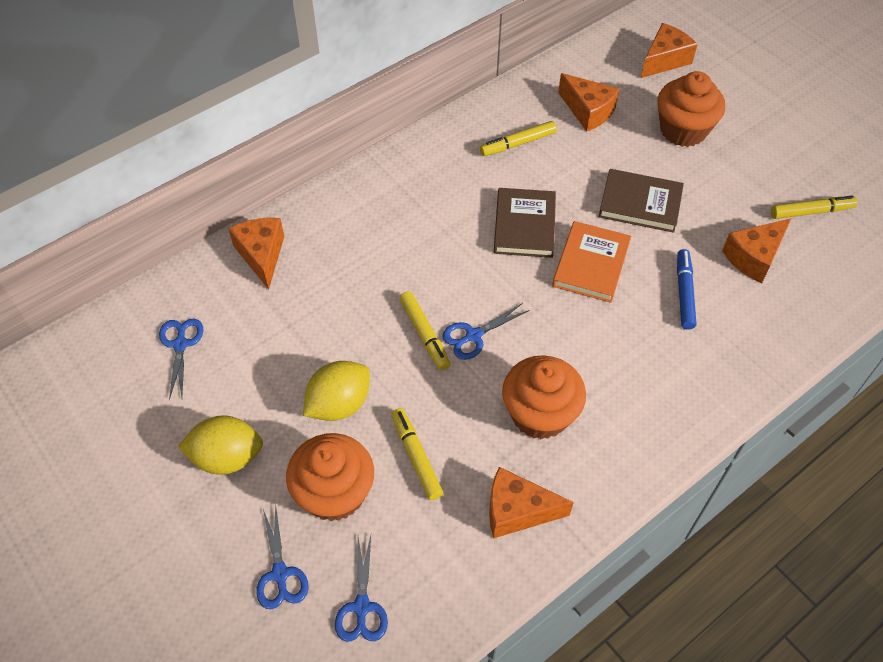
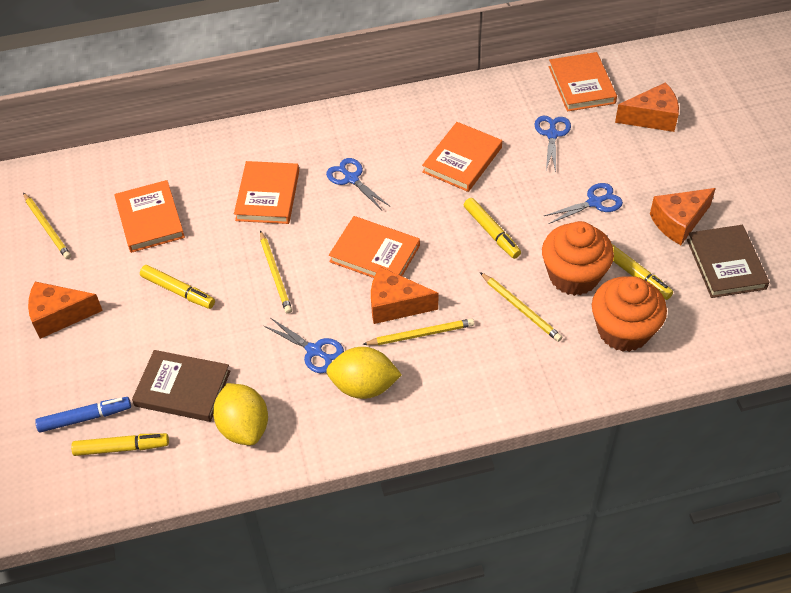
orange book: 1 -> 5
orange cheese: 5 -> 4
orange cupcake: 3 -> 2
yellow pencil: 0 -> 4

